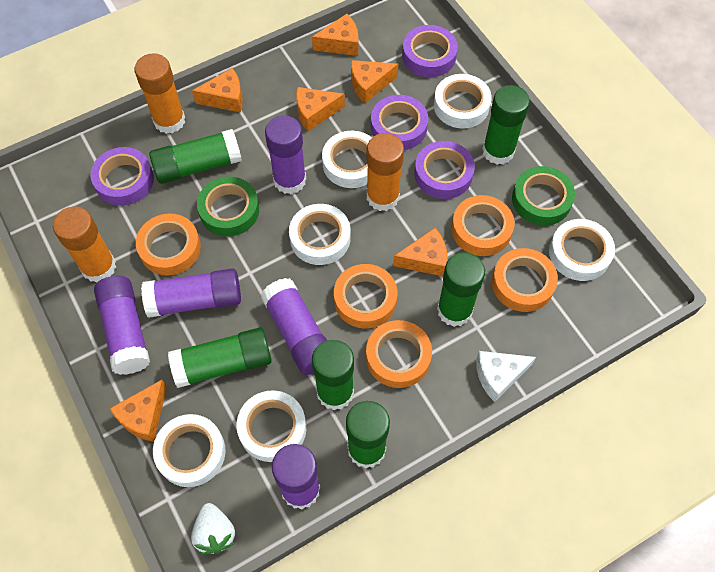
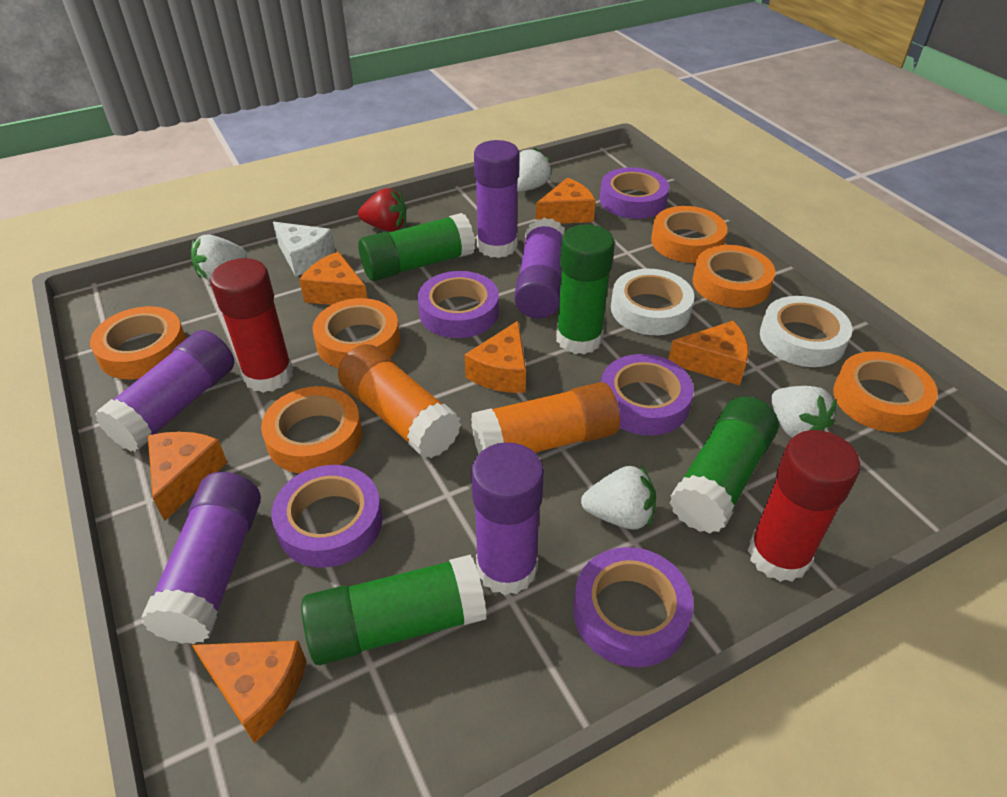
green glue stick: 6 -> 4
green tape: 2 -> 0
orange glue stick: 3 -> 2
orange tape: 5 -> 6
purple tape: 4 -> 5
red glue stick: 0 -> 2
red strawberry: 0 -> 1
white strawberry: 1 -> 4
white tape: 6 -> 2

